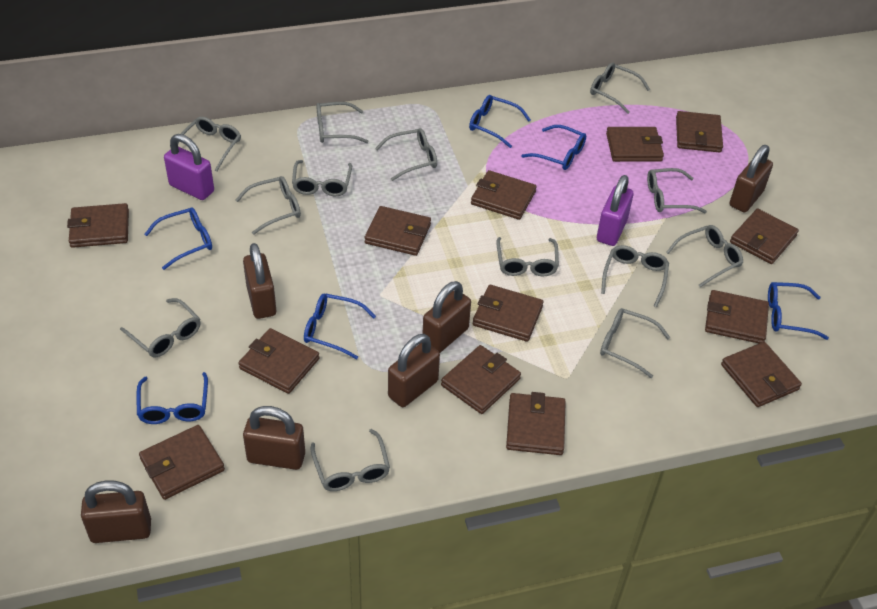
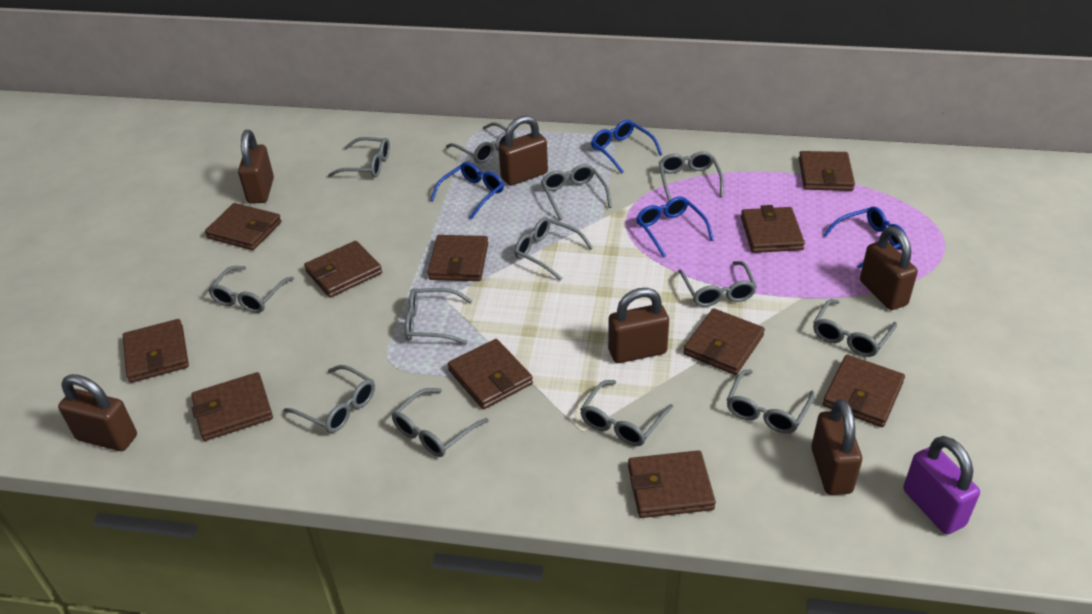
blue glasses: 6 -> 4
brown wallet: 13 -> 11
purple padlock: 2 -> 1

